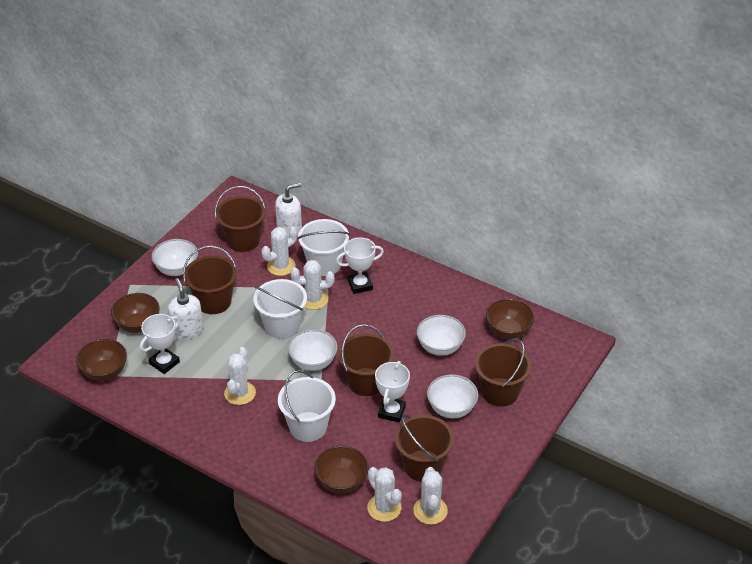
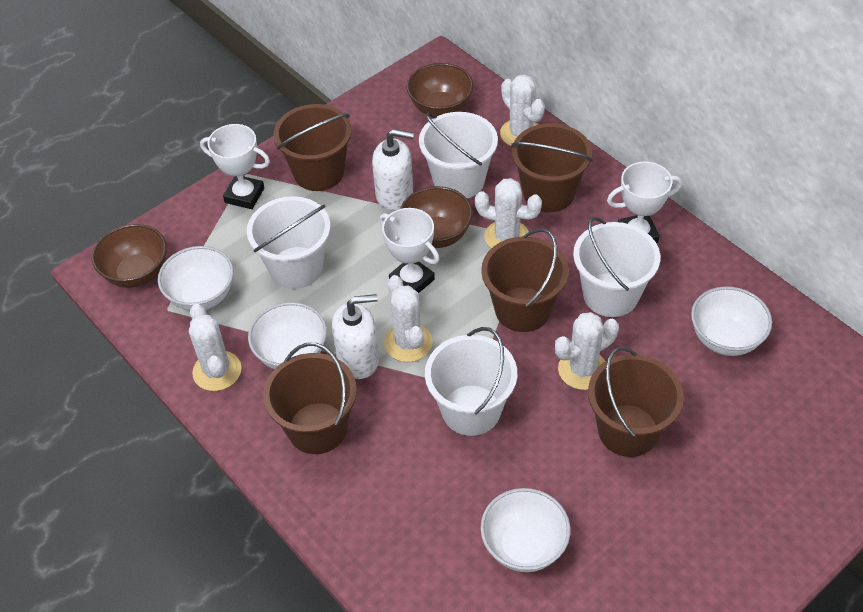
brown bowl: 4 -> 3
white bucket: 3 -> 4

